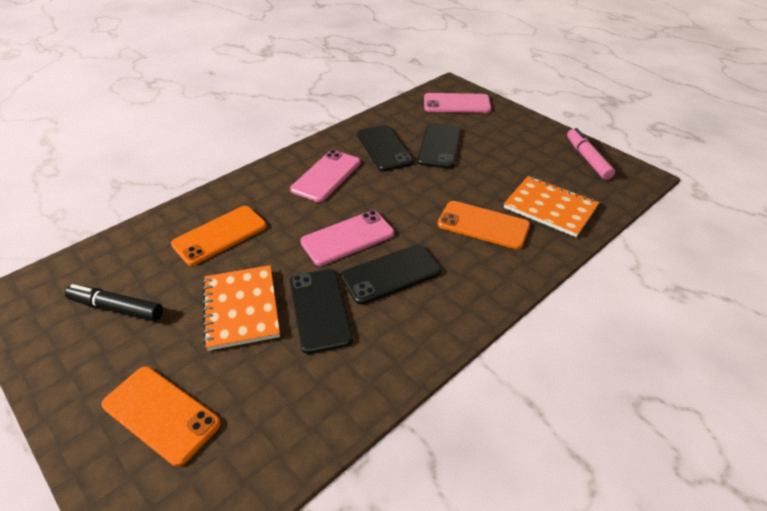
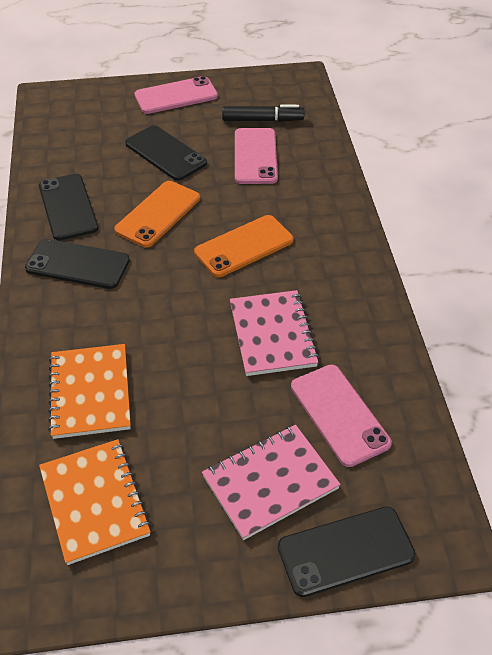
orange phone: 3 -> 2
pink marker: 1 -> 0
pink notebook: 0 -> 2

